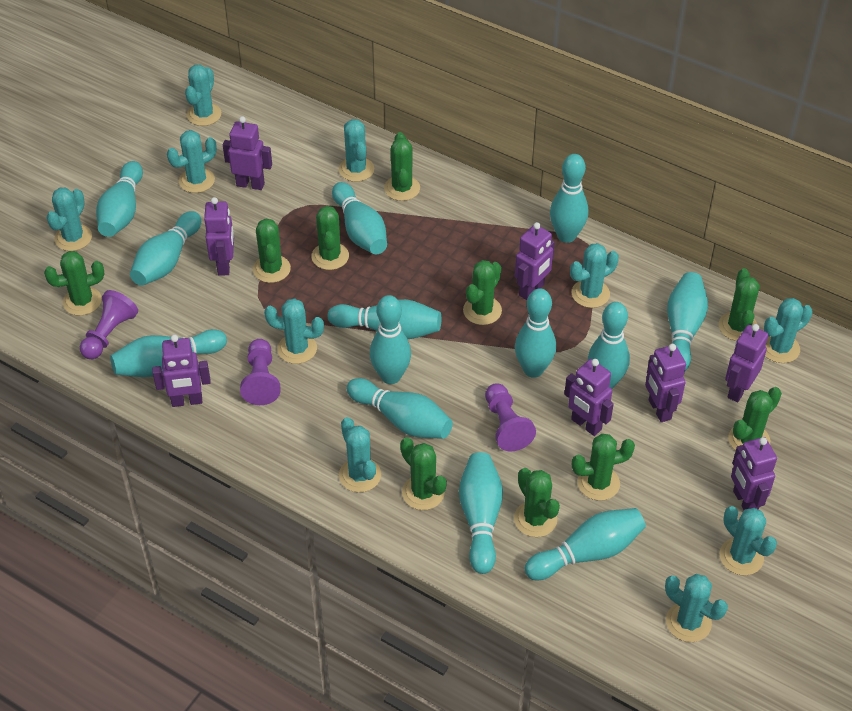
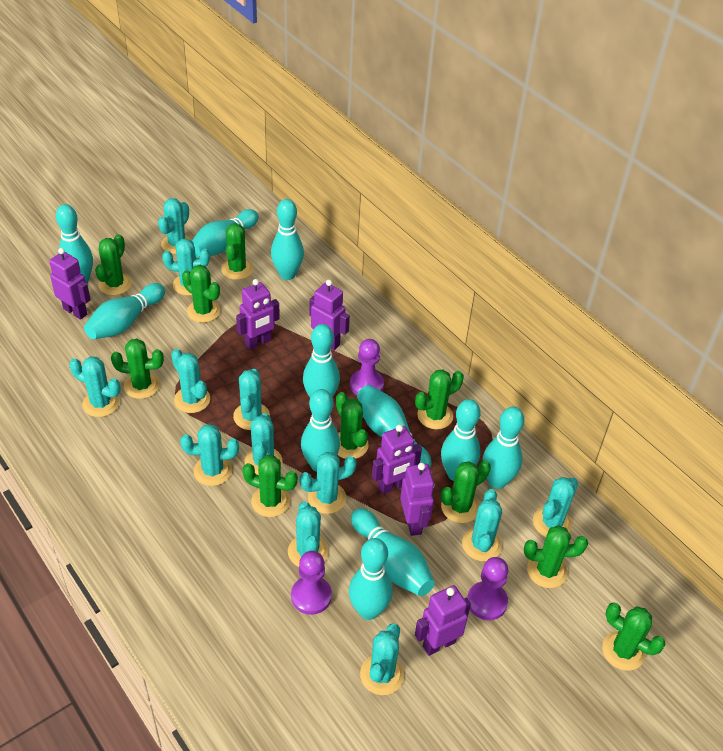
purple robot: 8 -> 6
turquoise bowling pin: 13 -> 11
turquoise cactus: 10 -> 12

